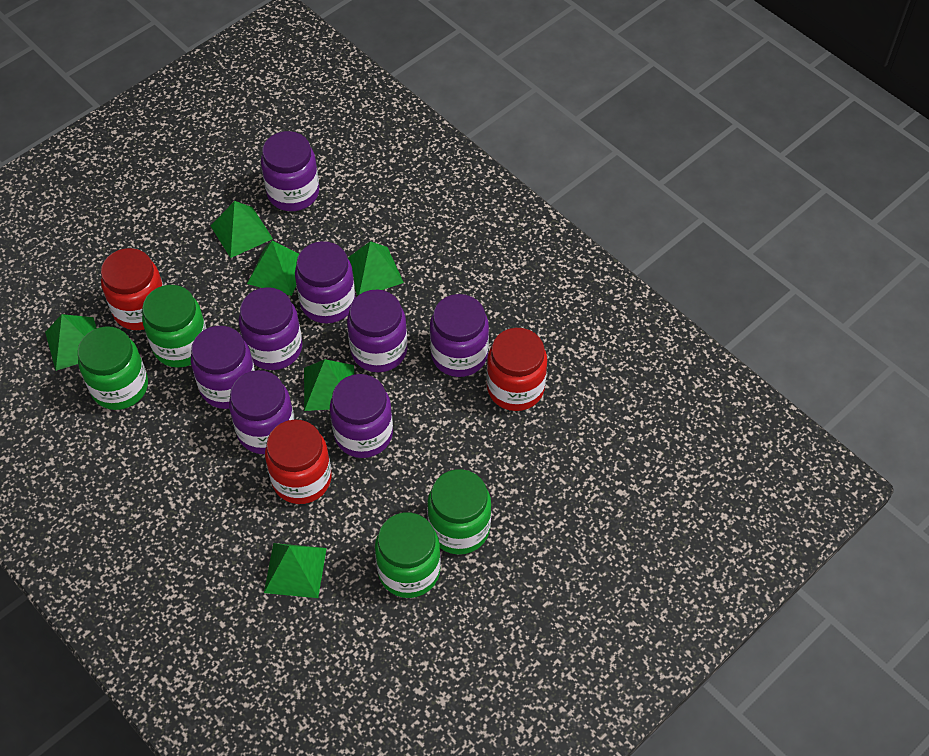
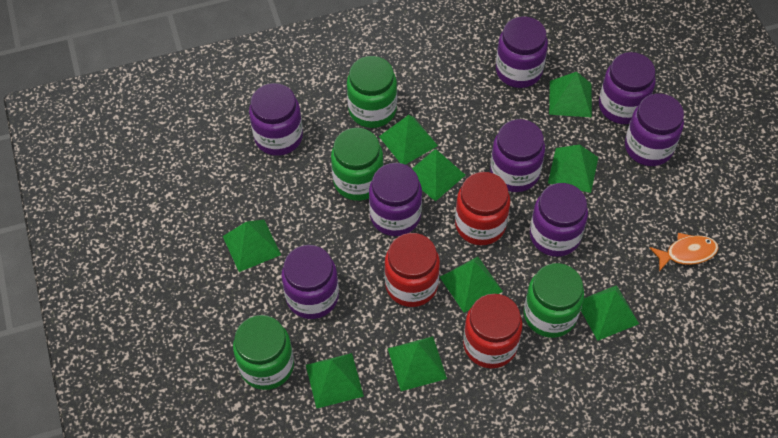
green pyramid: 6 -> 9
orange fish: 0 -> 1

